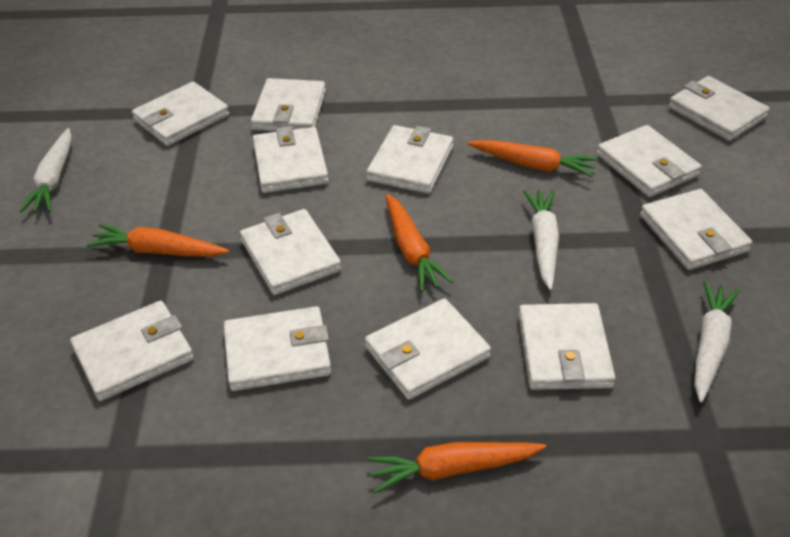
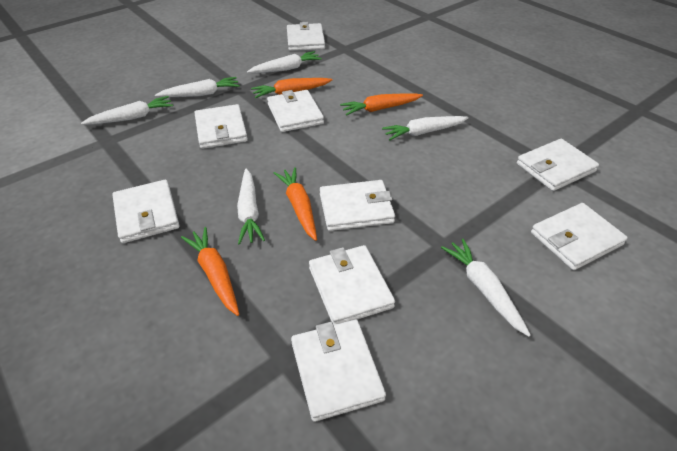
white carrot: 3 -> 6
white wallet: 12 -> 9

